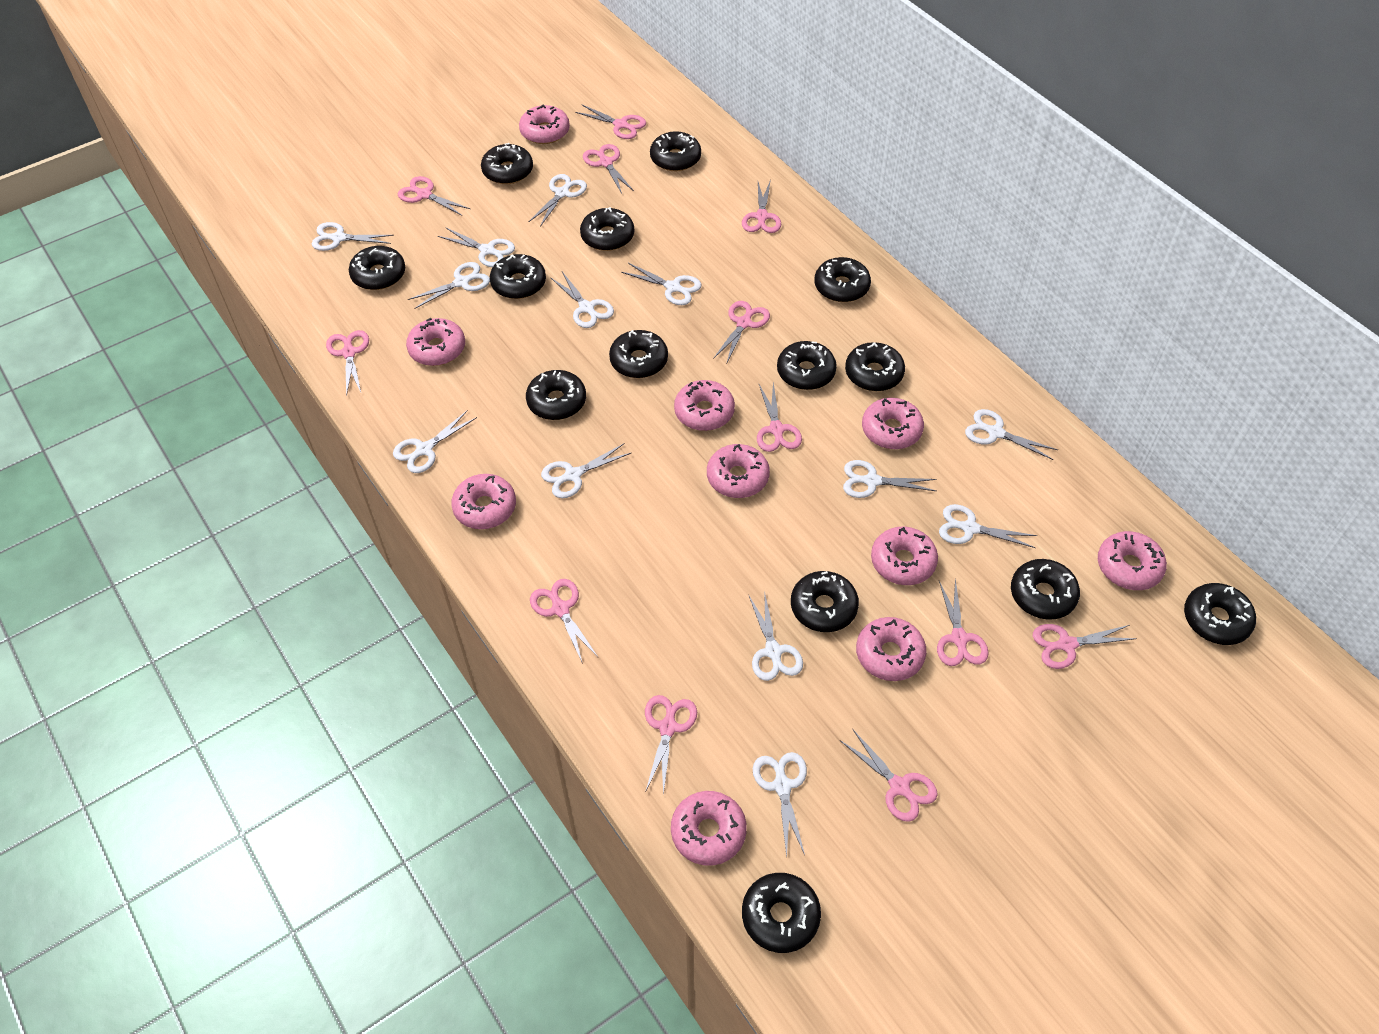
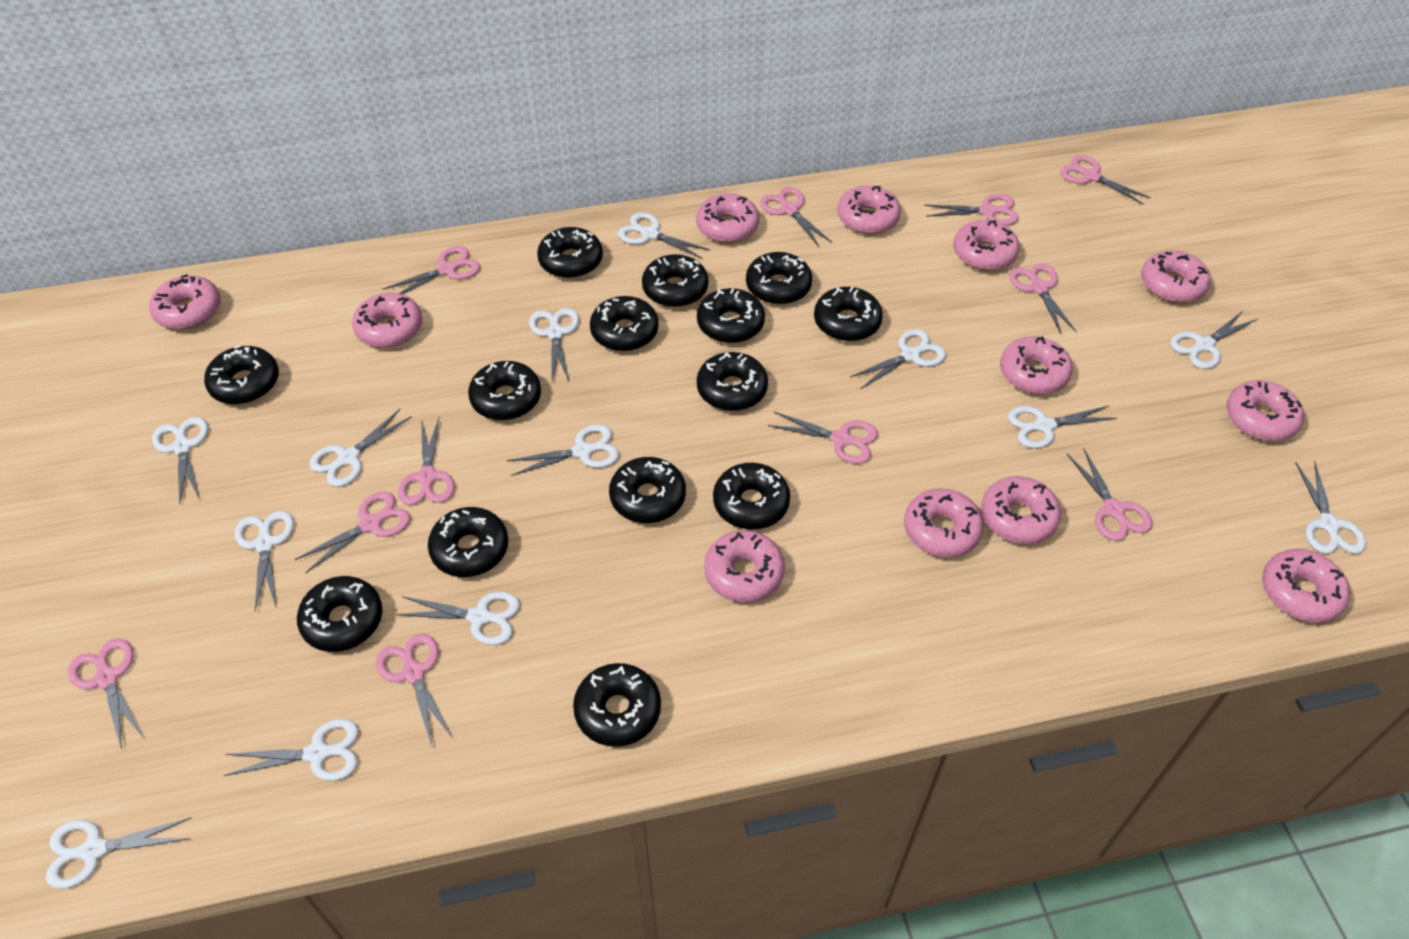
pink donut: 10 -> 12
pink scissors: 12 -> 11

